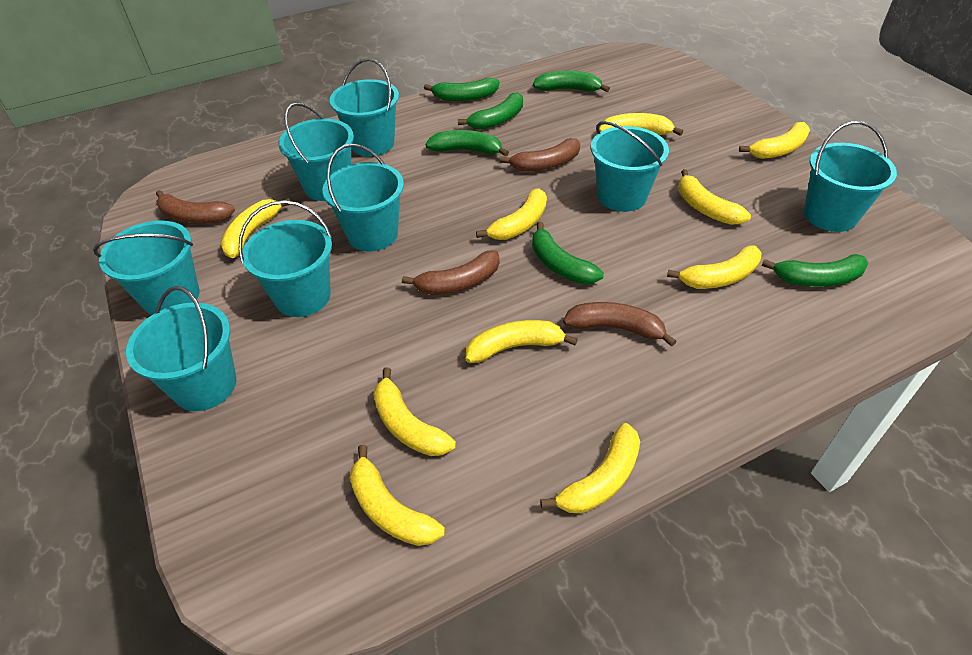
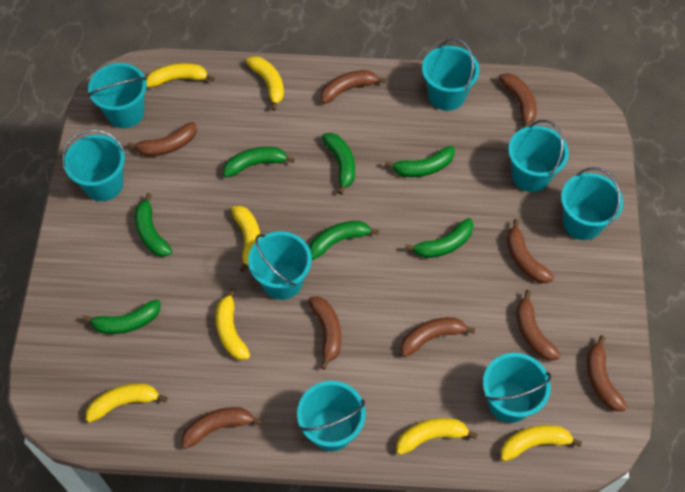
brown banana: 4 -> 9
green banana: 6 -> 7
yellow banana: 10 -> 7

